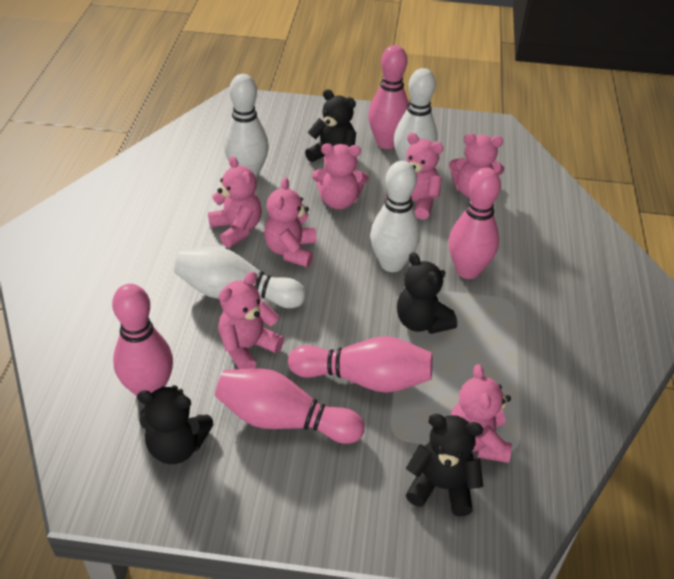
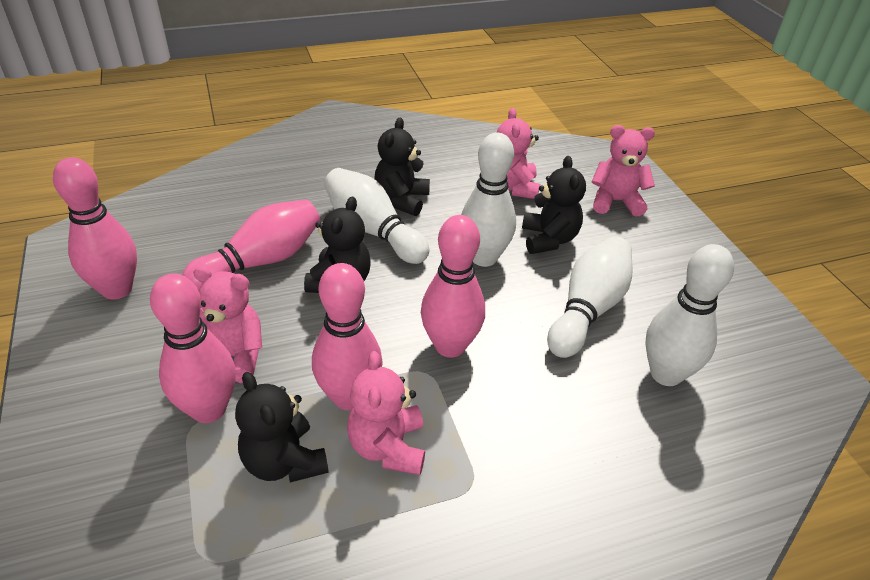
pink teddy bear: 7 -> 4

